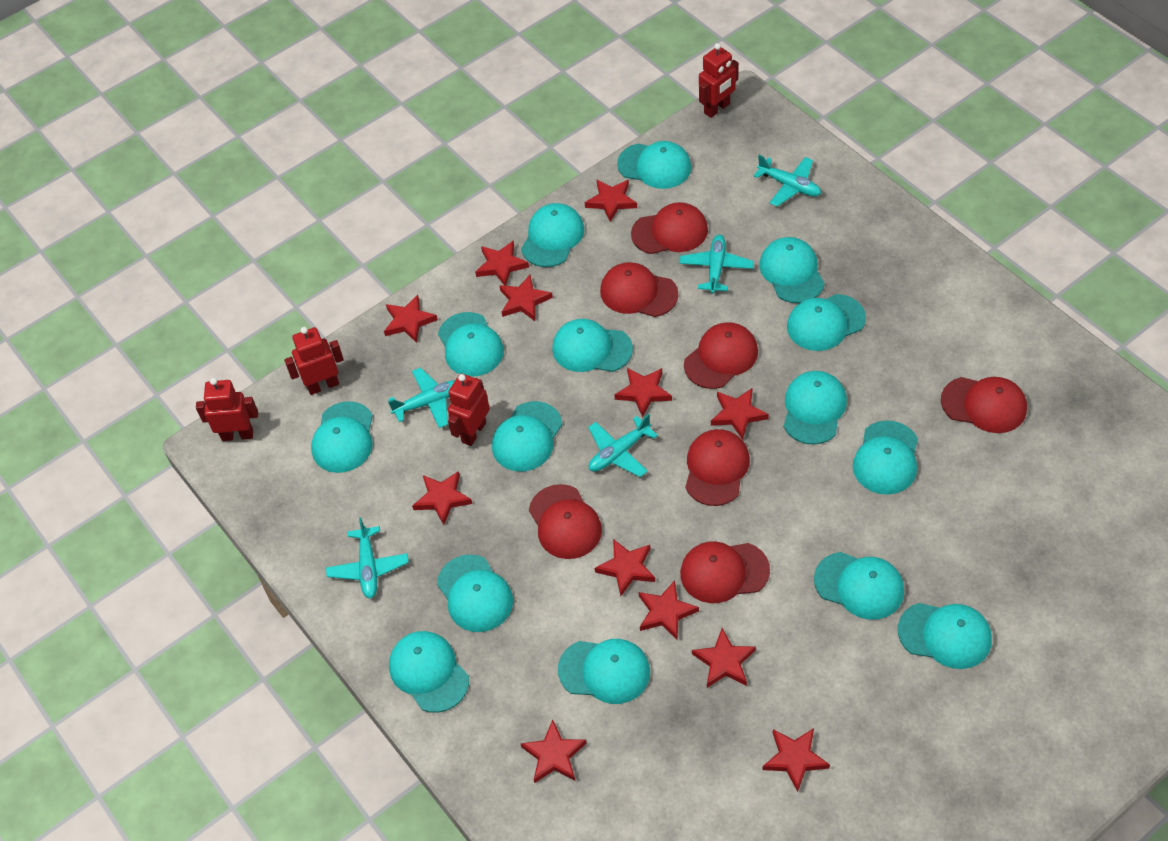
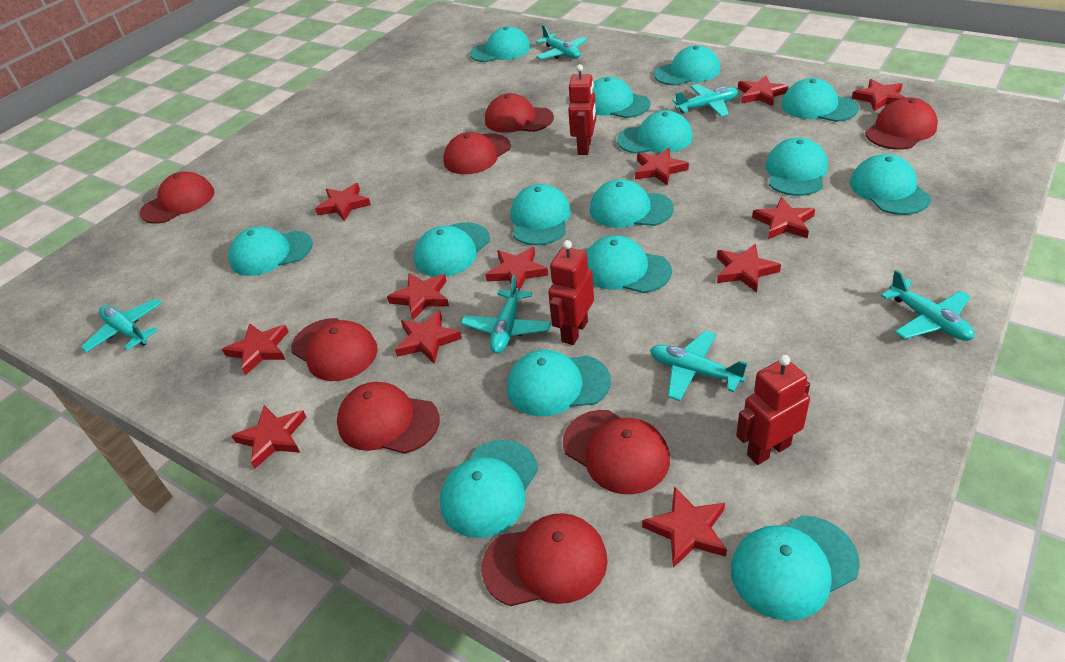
red cap: 7 -> 8
red robot: 4 -> 3
turquoise plane: 5 -> 6

